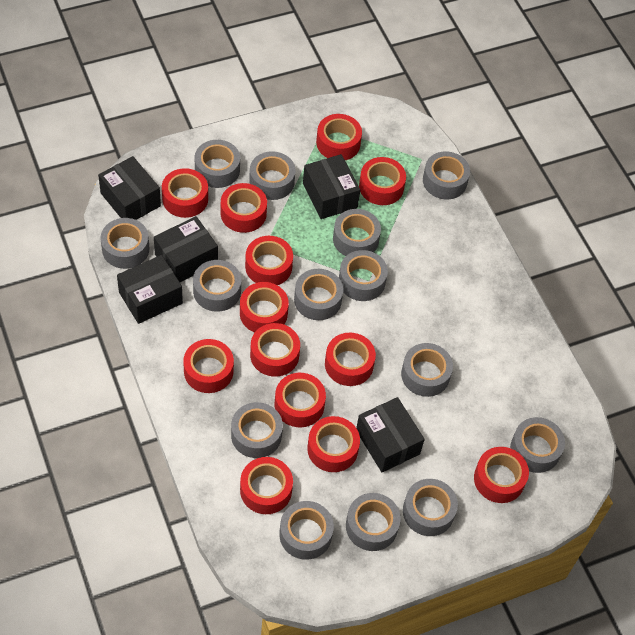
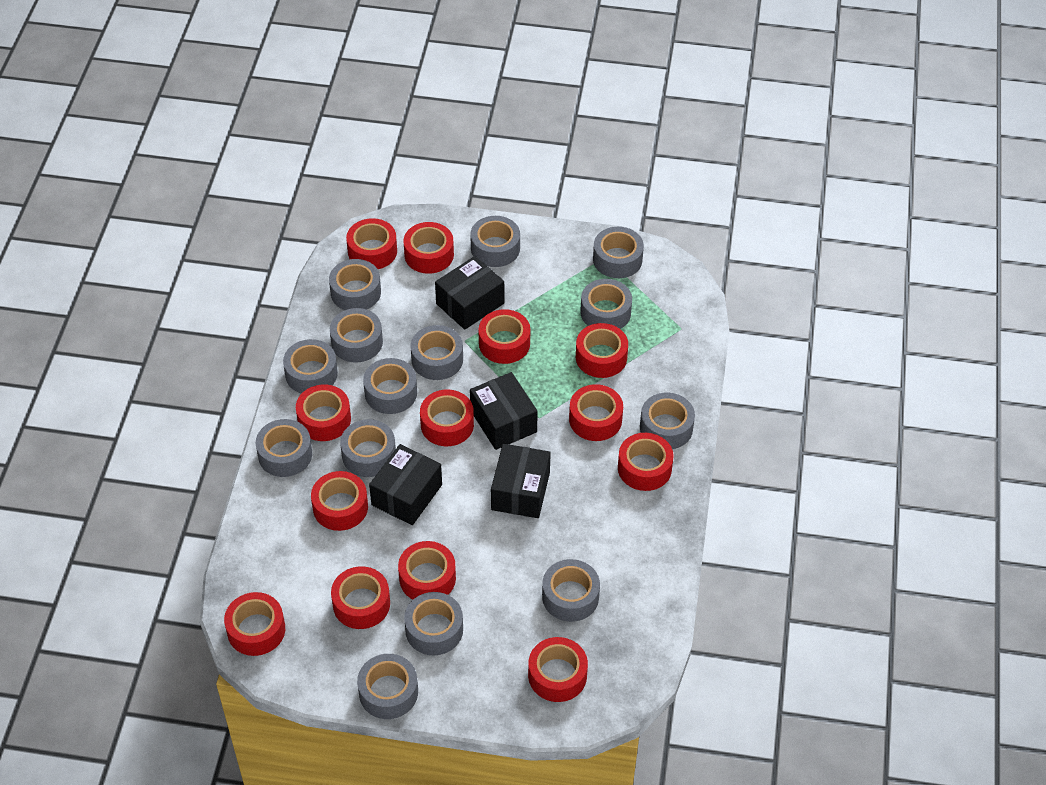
black box: 5 -> 4

